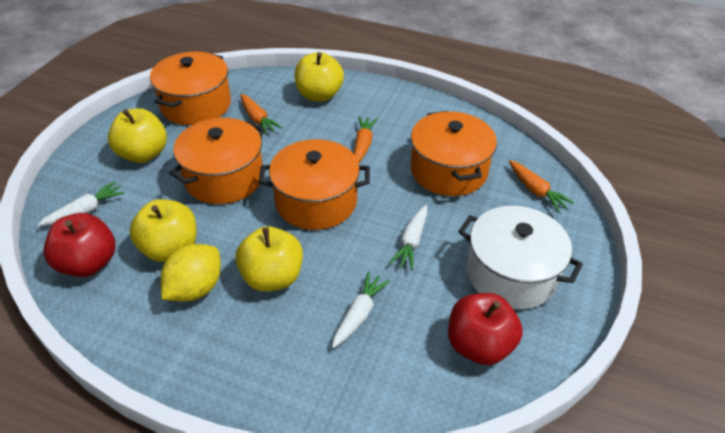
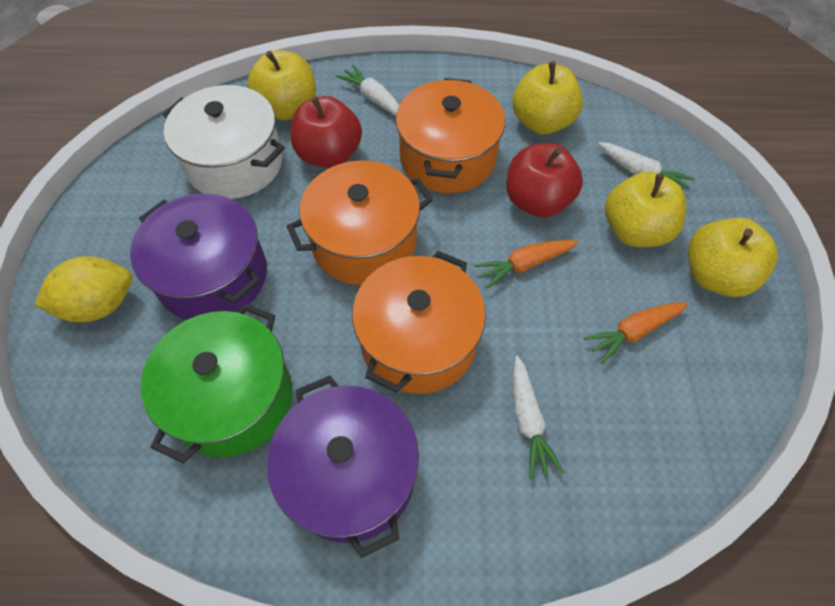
green pot: 0 -> 1
orange carrot: 3 -> 2
orange pot: 4 -> 3
purple pot: 0 -> 2

